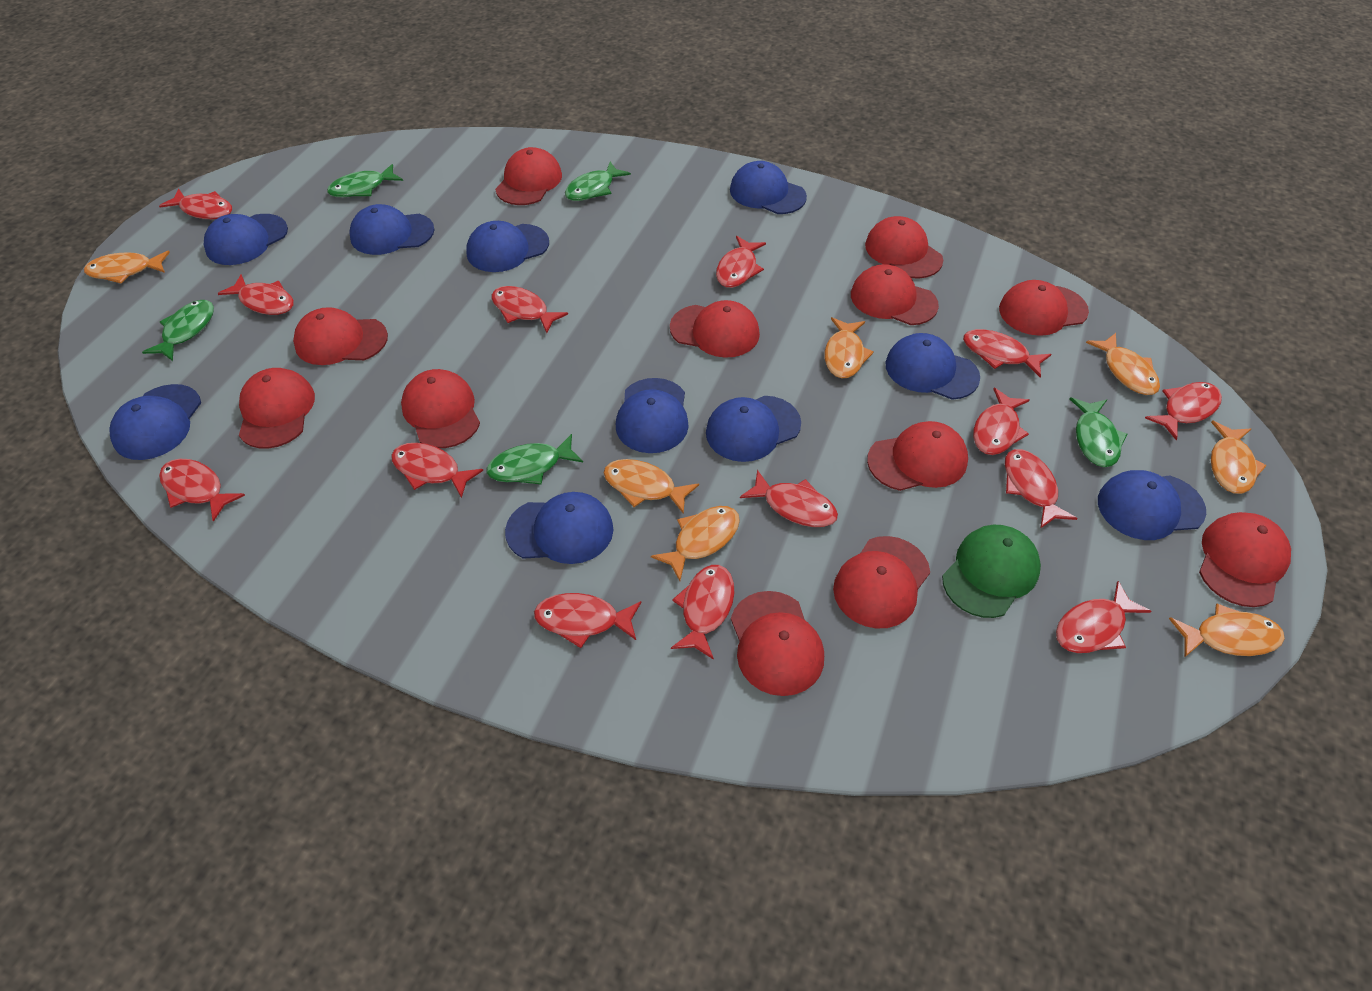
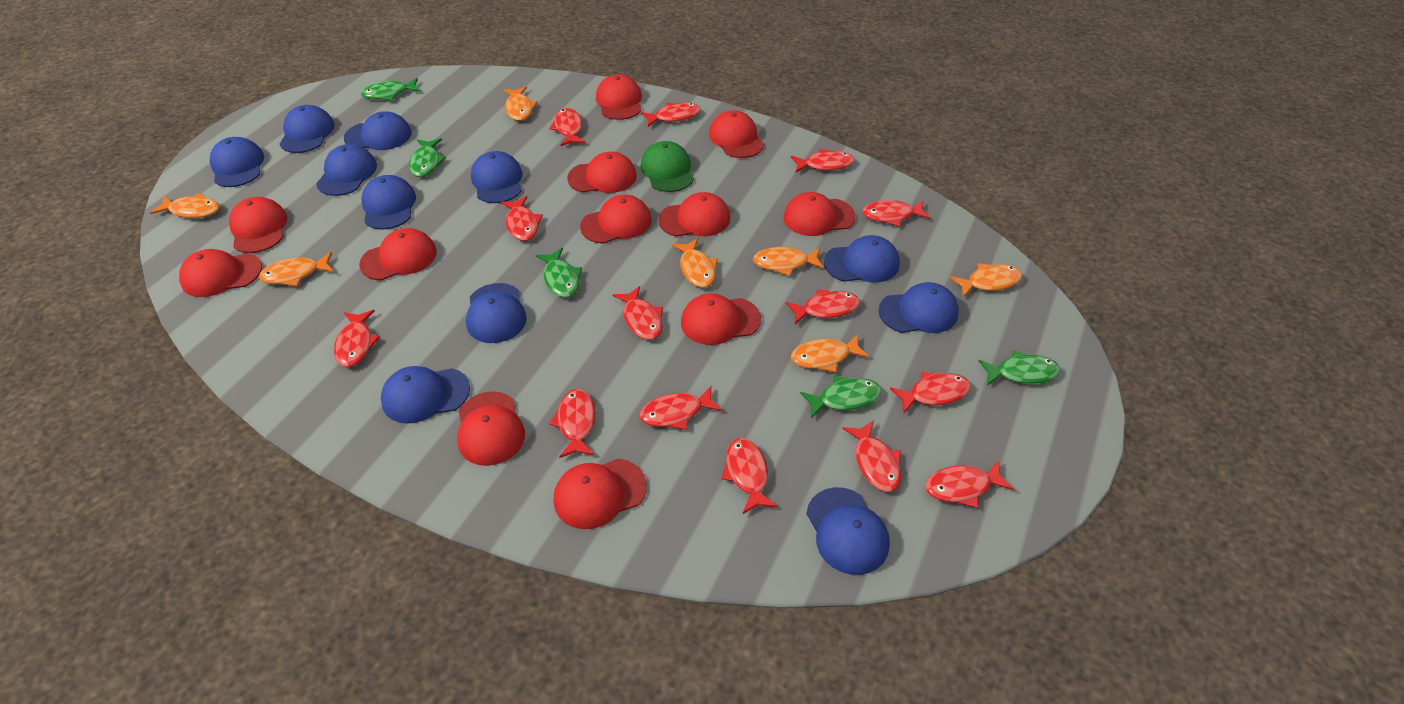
blue cap: 10 -> 11

